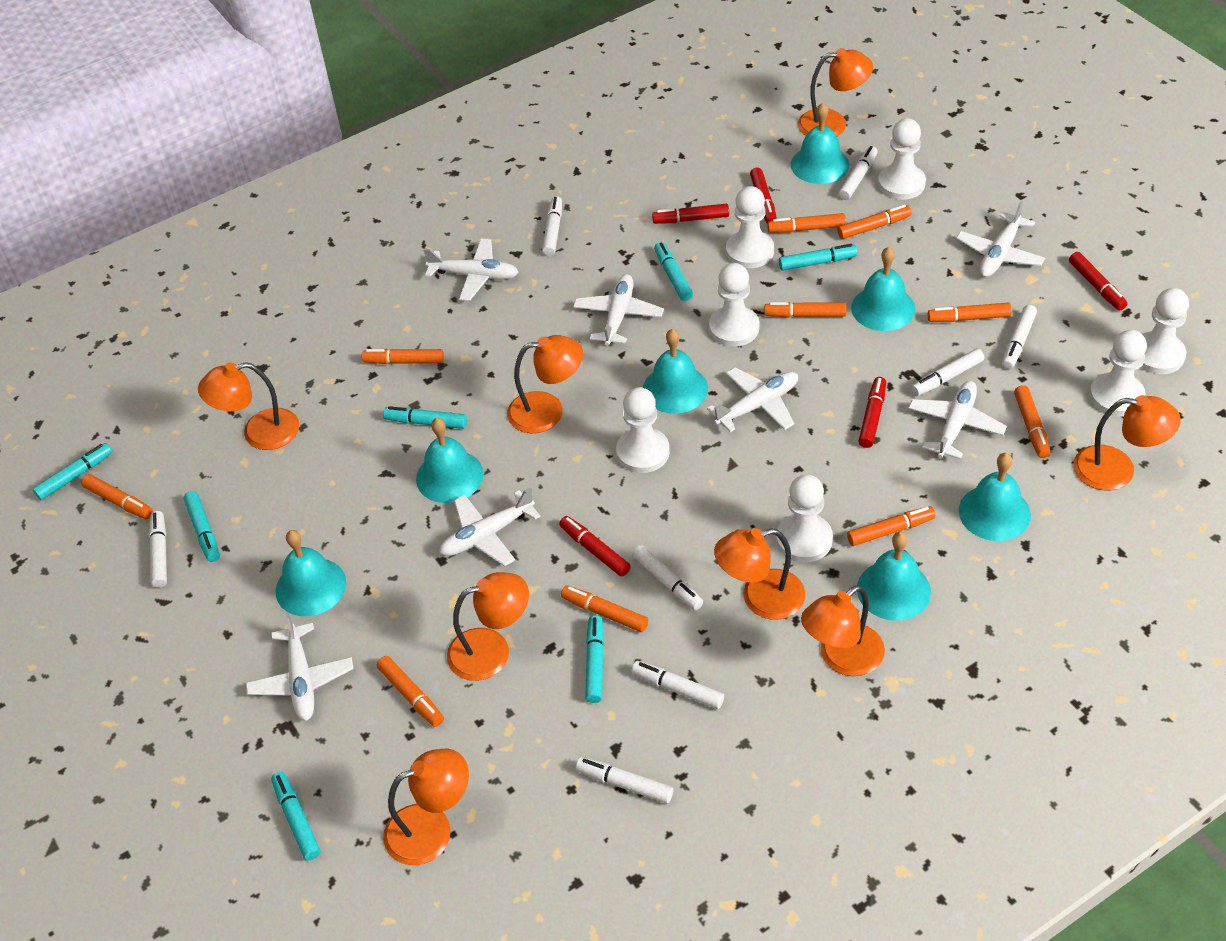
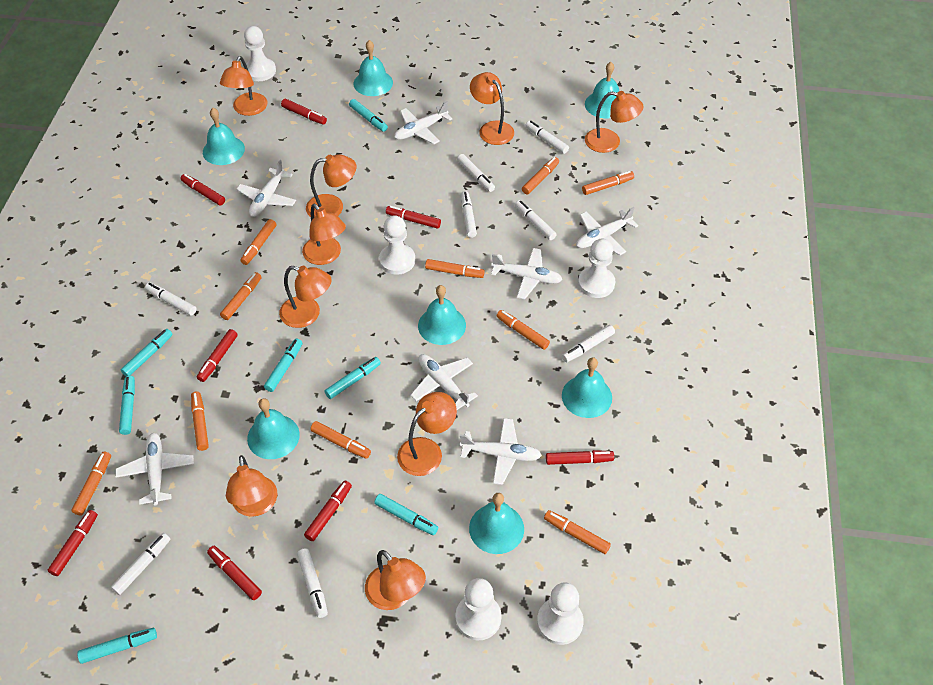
orange lamp: 8 -> 9
red marker: 5 -> 8
white pawn: 7 -> 5

